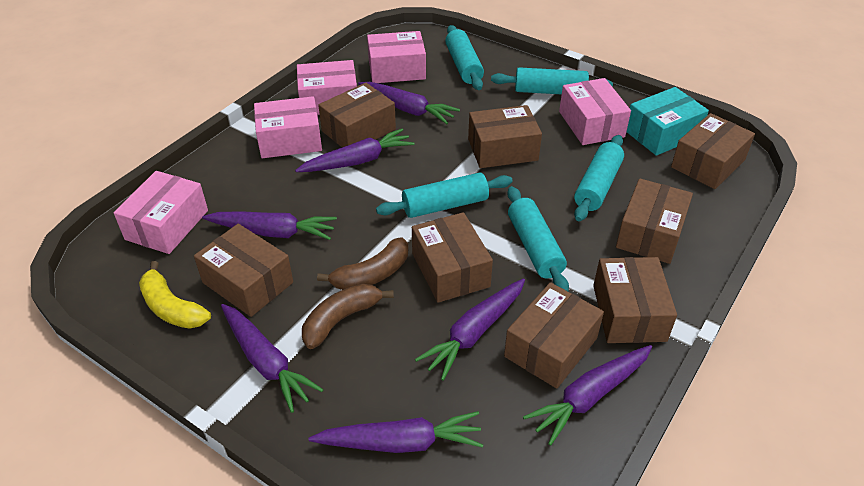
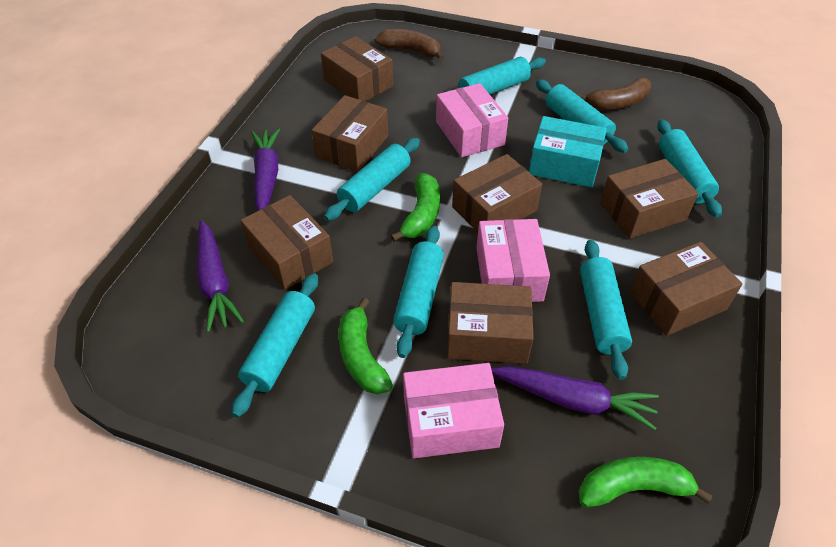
brown box: 8 -> 7
green banana: 0 -> 3
pink box: 5 -> 3
purple carrot: 7 -> 3
turquoise rolling pin: 5 -> 7
yellow banana: 1 -> 0

